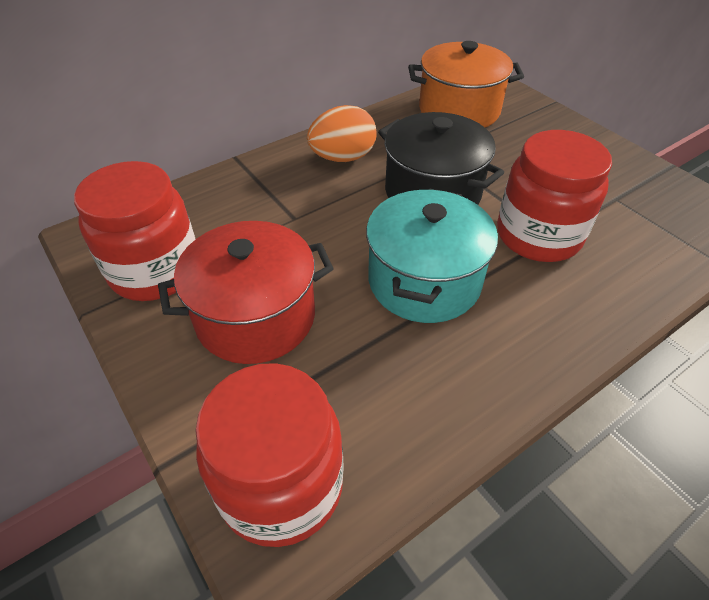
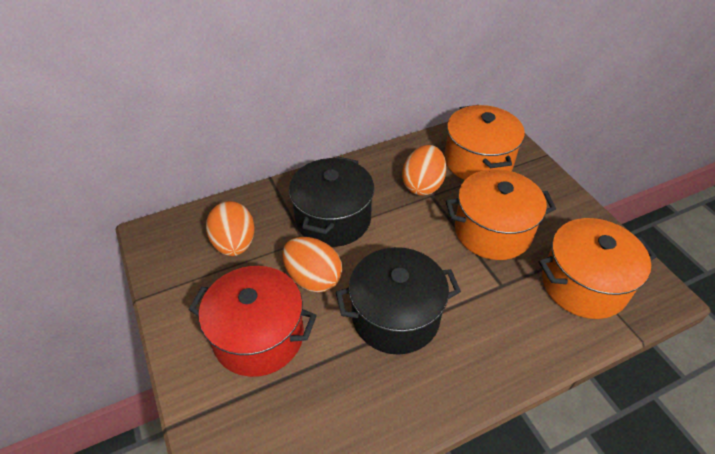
black pot: 1 -> 2
orange egg: 1 -> 3
orange pot: 1 -> 3
red jar: 3 -> 0
turquoise pot: 1 -> 0

